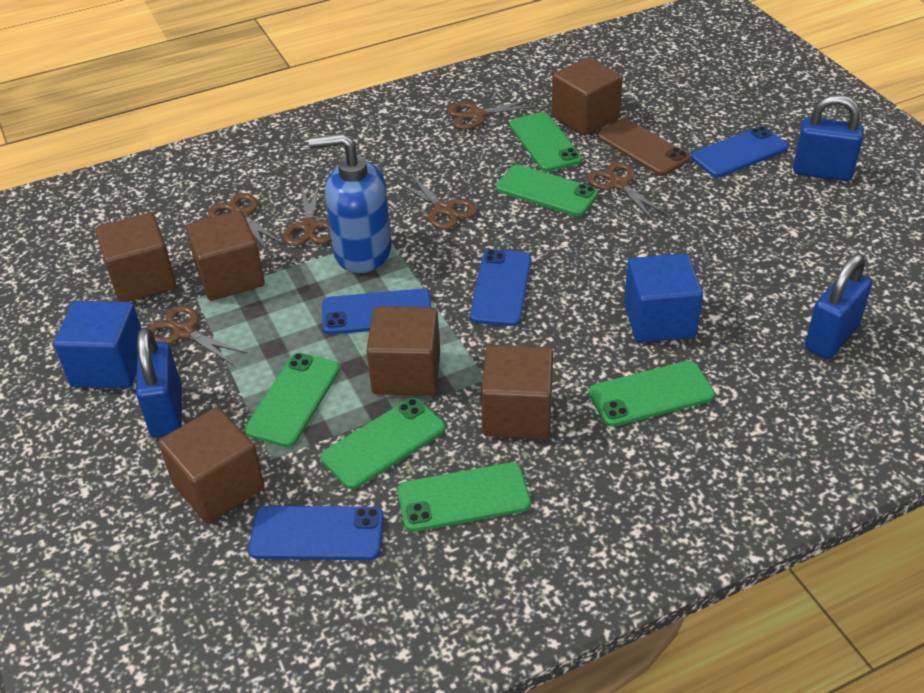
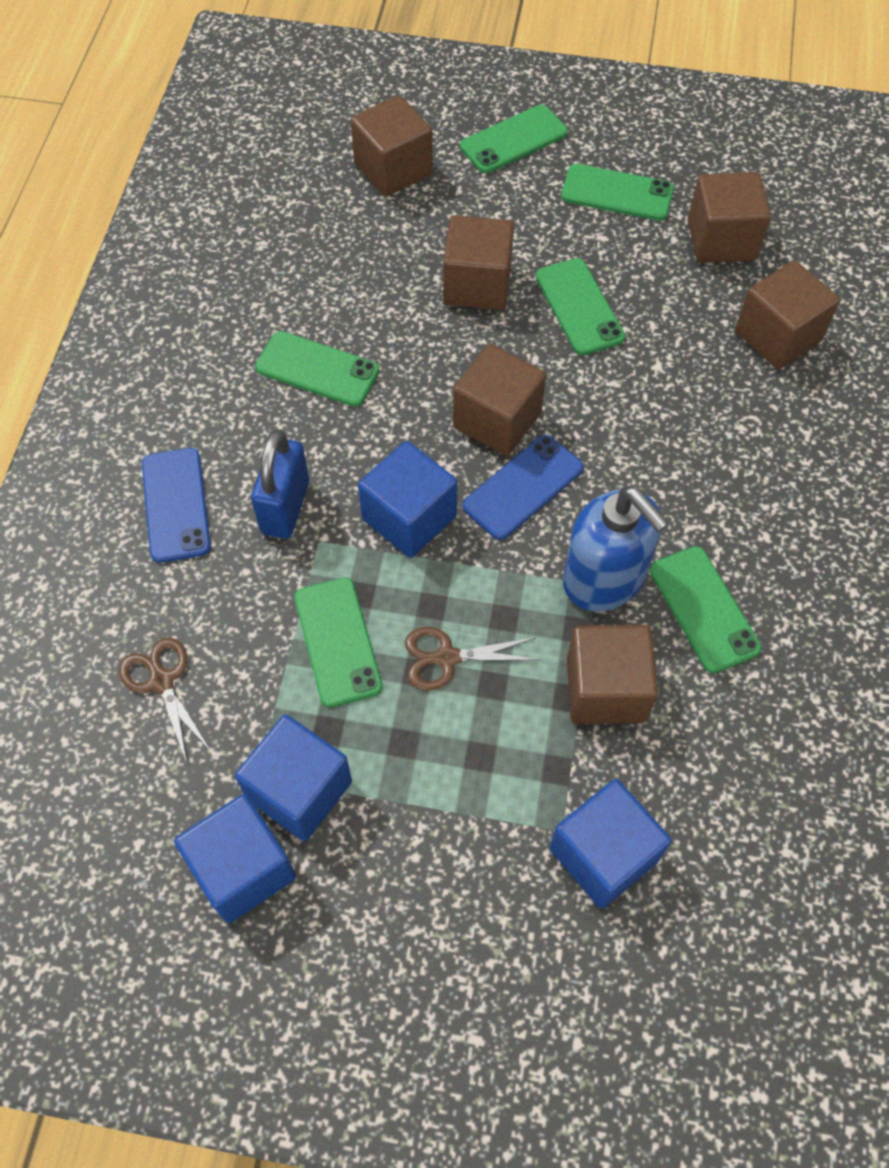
blue cube: 2 -> 4
blue padlock: 3 -> 1
blue phone: 4 -> 2
brown phone: 1 -> 0
brown scissors: 6 -> 2

